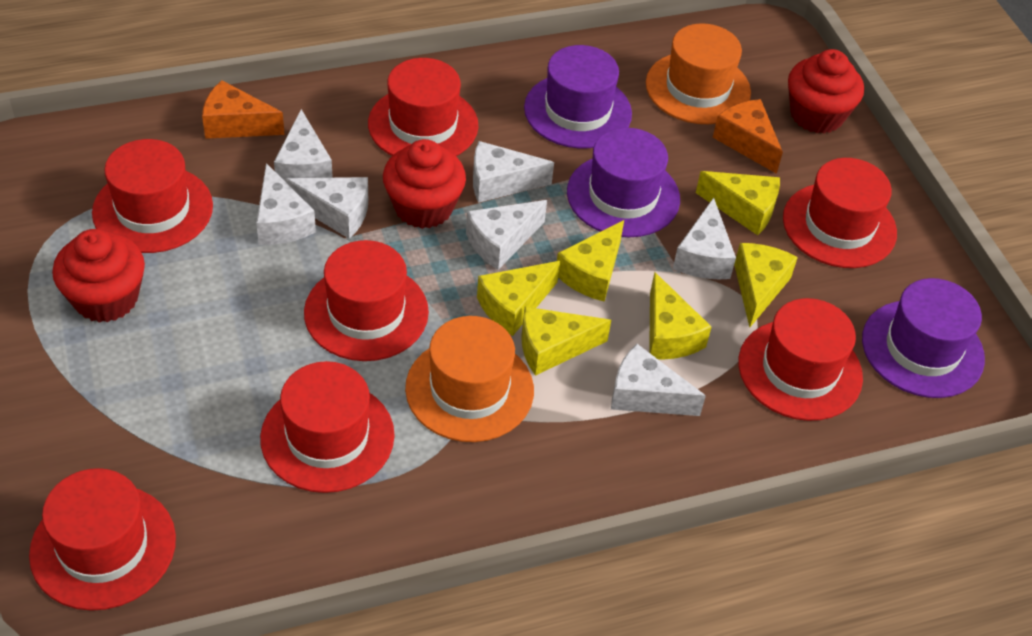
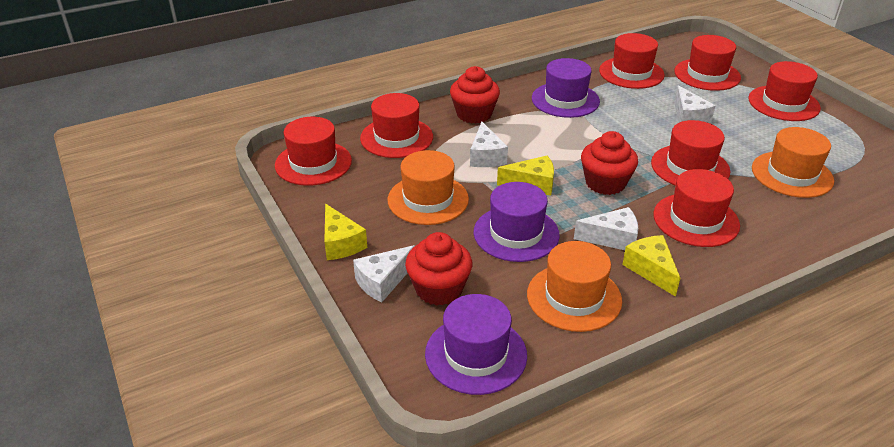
orange cheese: 2 -> 0
orange hat: 2 -> 3
white cheese: 7 -> 4
yellow cheese: 6 -> 3

